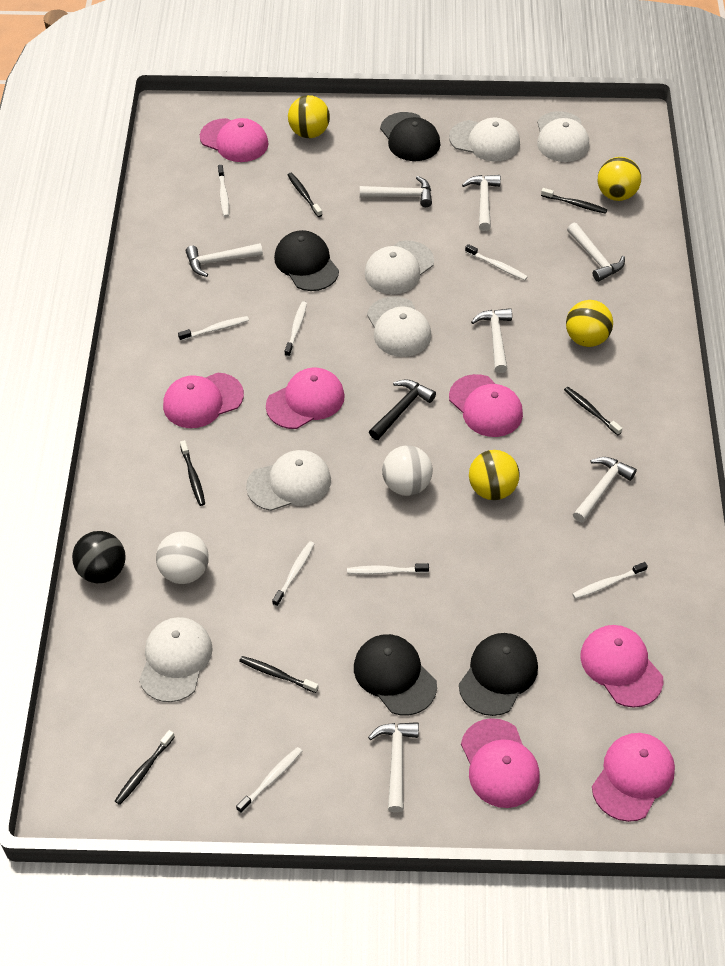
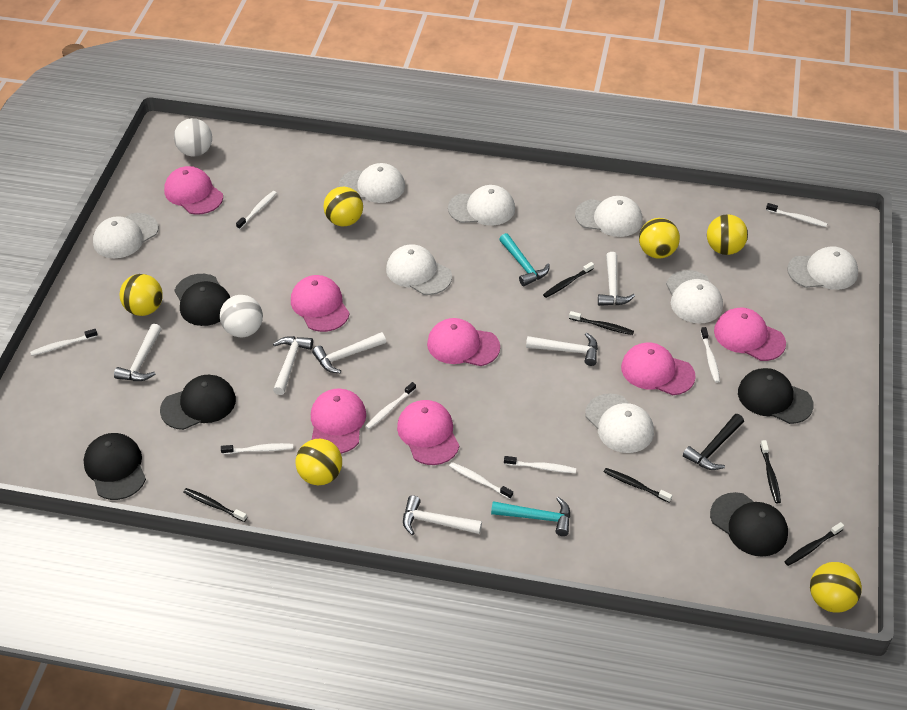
black ball: 1 -> 0
black cap: 4 -> 5
turquoise hammer: 0 -> 2
white cap: 6 -> 8
white hammer: 7 -> 6
yellow ball: 4 -> 6

